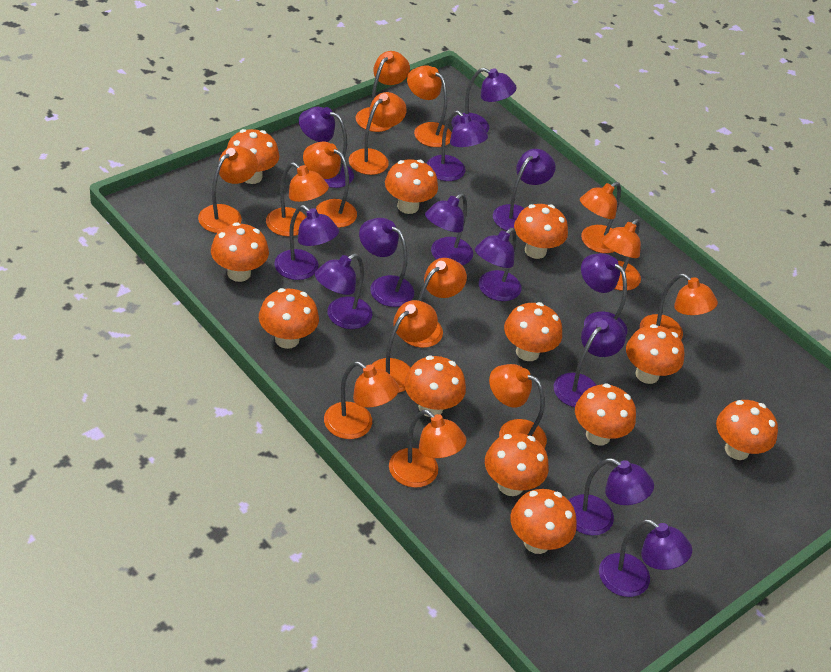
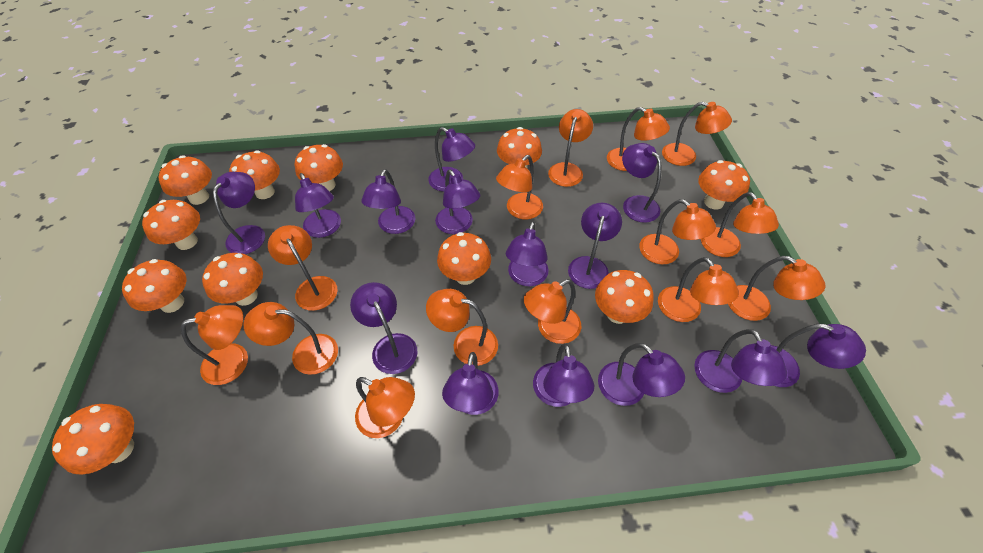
orange mushroom: 12 -> 11
purple lamp: 13 -> 14

